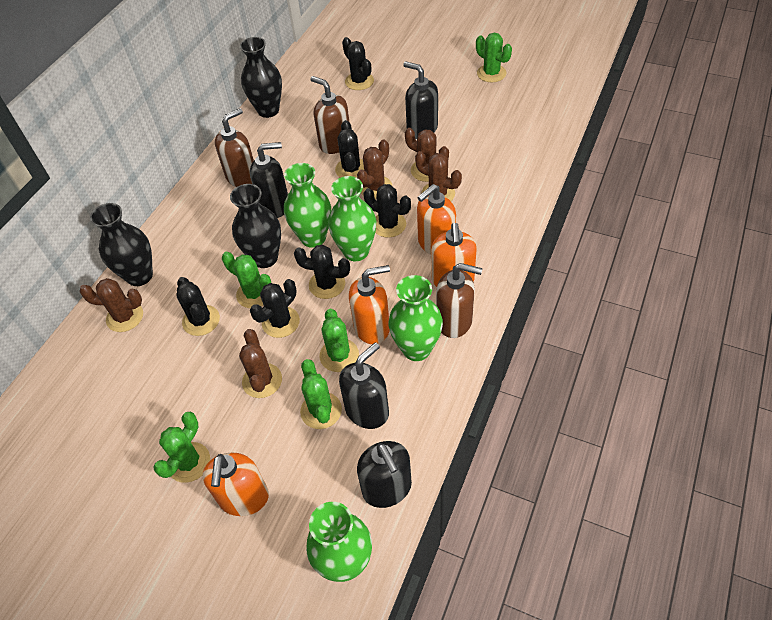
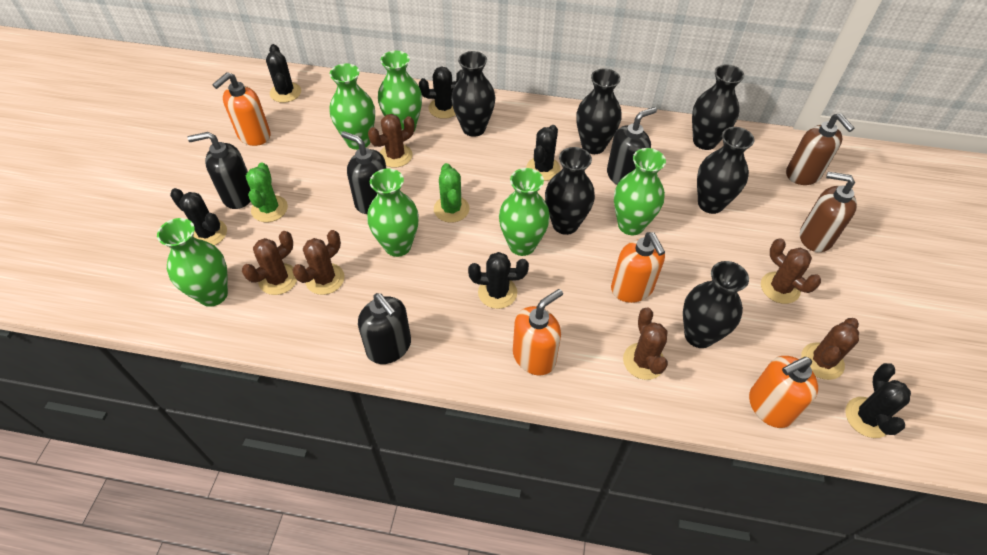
black vase: 3 -> 6
brown cactus: 5 -> 6
brown soap dispenser: 3 -> 2
green cactus: 5 -> 2
green vase: 4 -> 6

